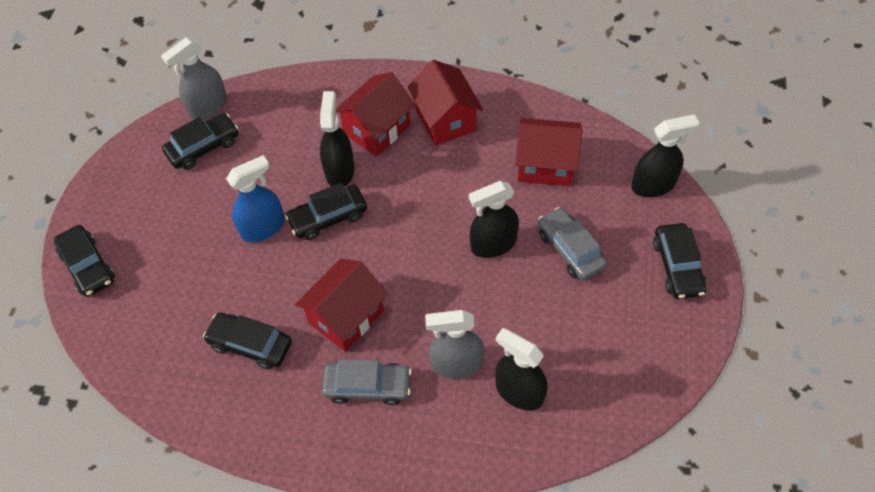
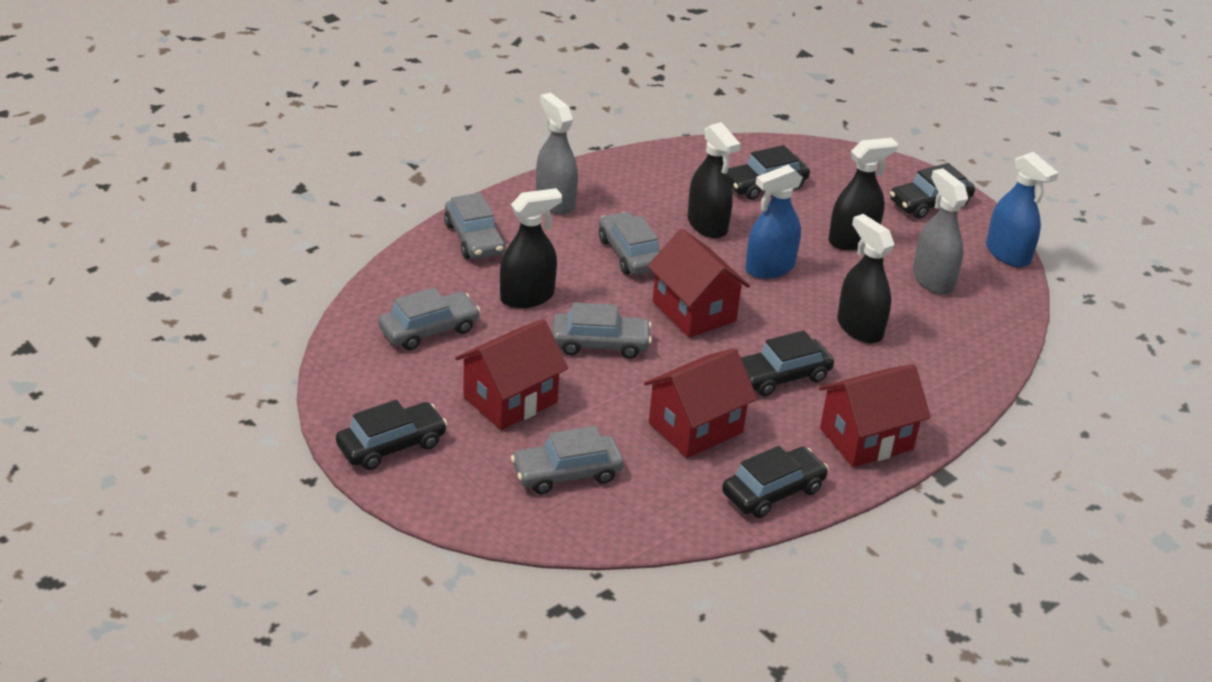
blue spray bottle: 1 -> 2
grey car: 2 -> 5

